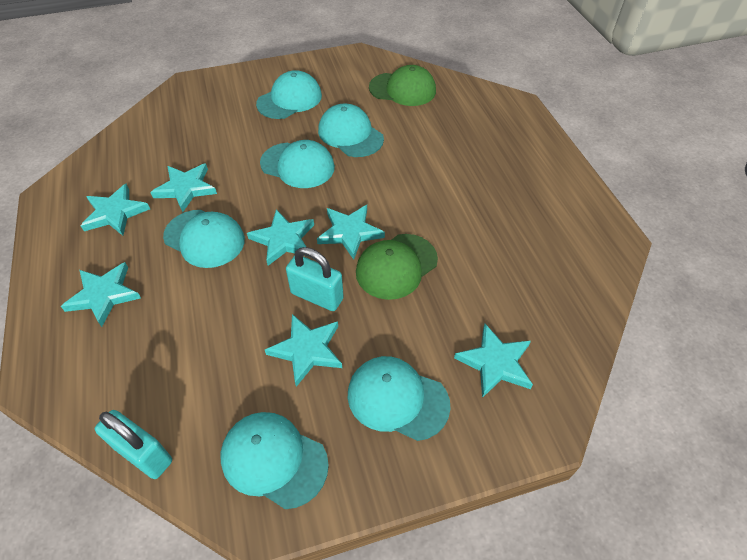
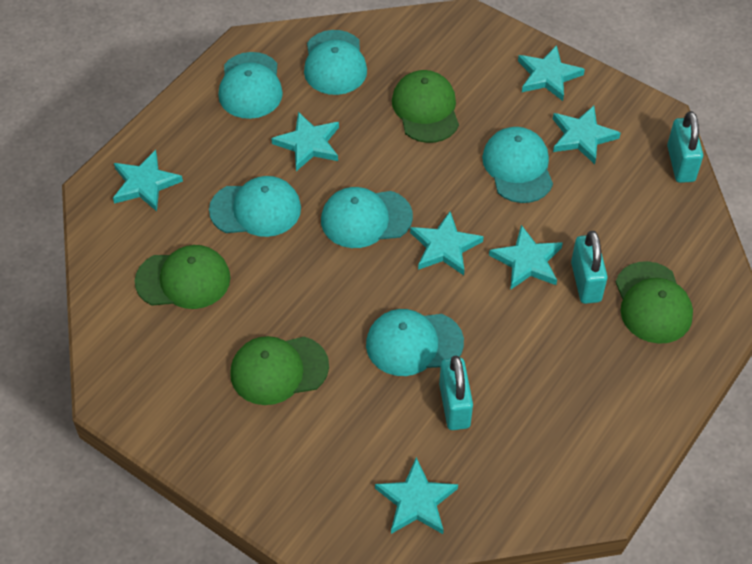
green cap: 2 -> 4
turquoise padlock: 2 -> 3

